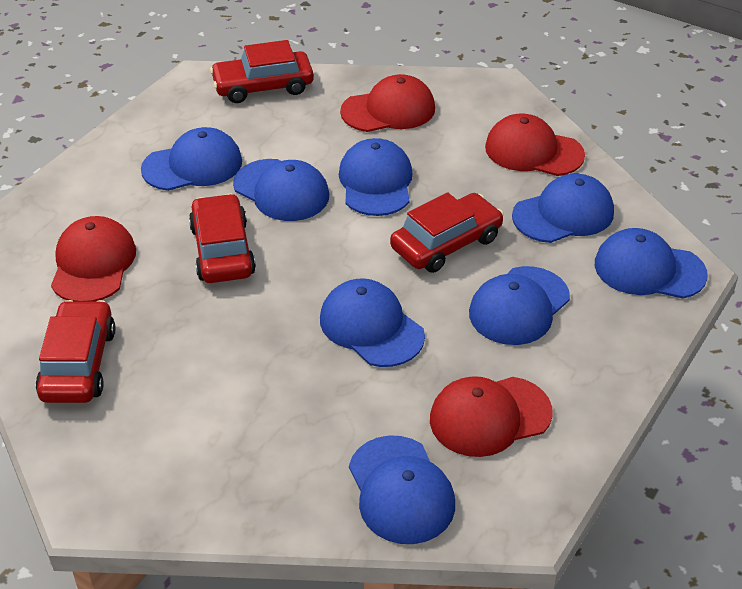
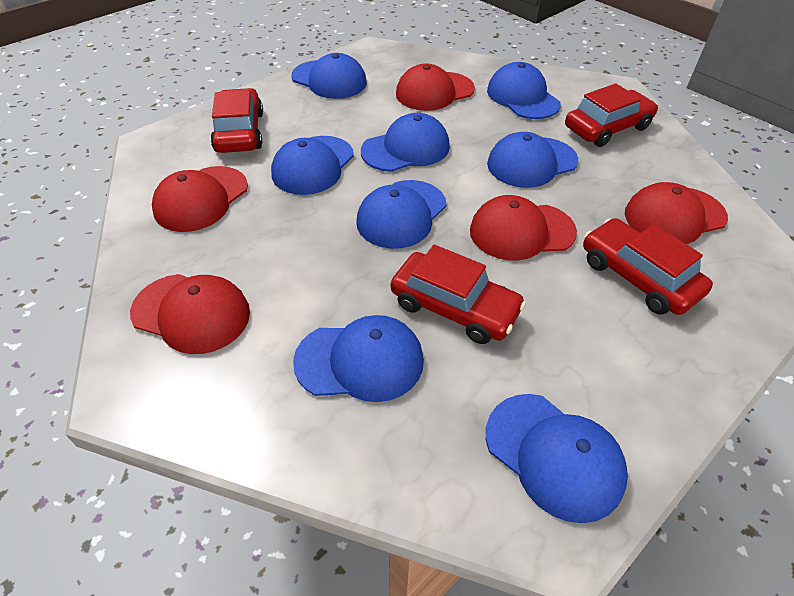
red cap: 4 -> 5

